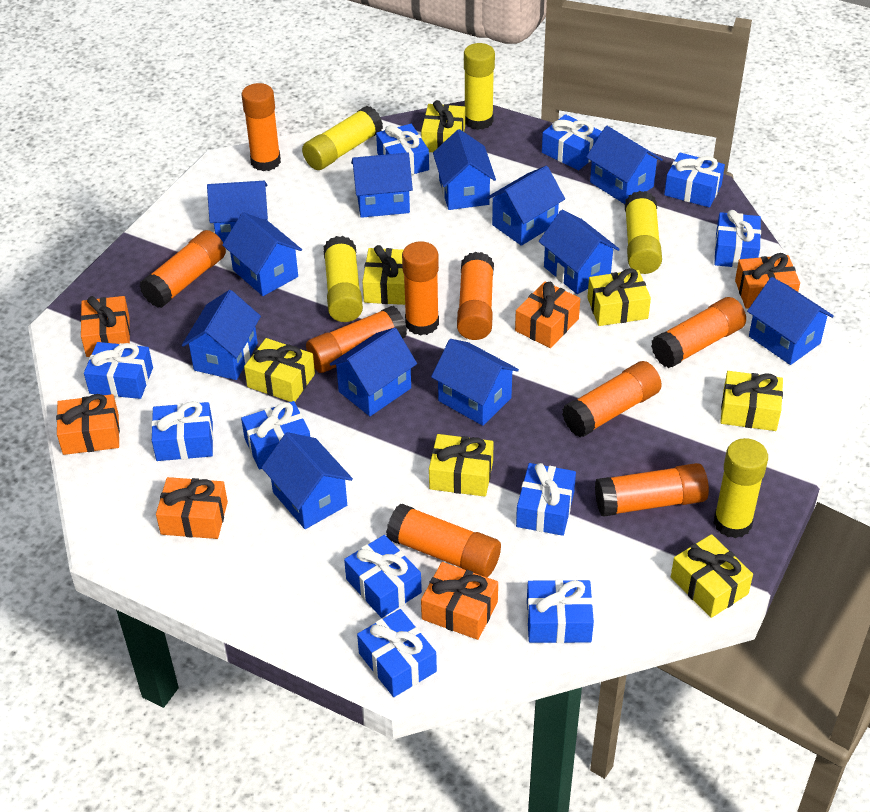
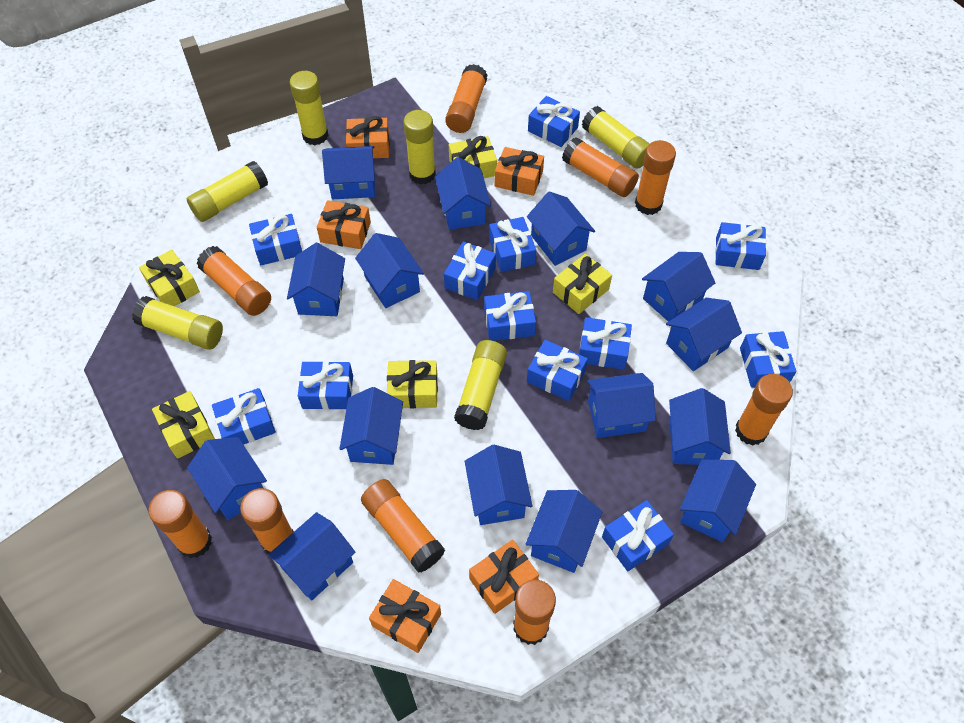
blue gift: 11 -> 12
blue house: 12 -> 15
orange gift: 6 -> 5
yellow gift: 7 -> 5
yellow glue stick: 5 -> 6

